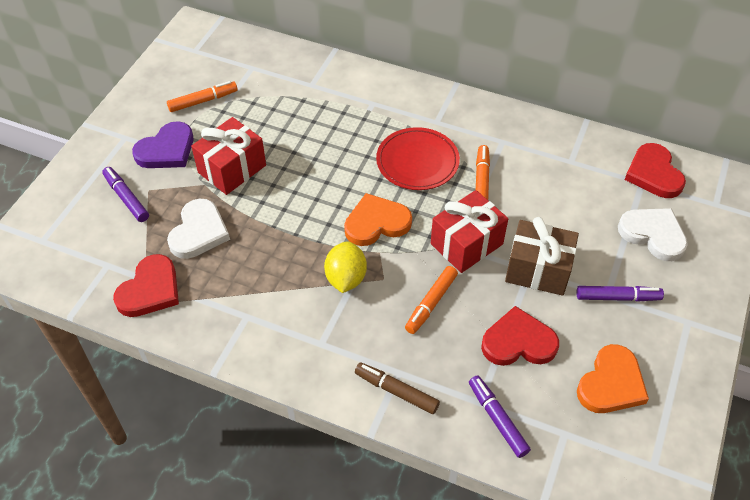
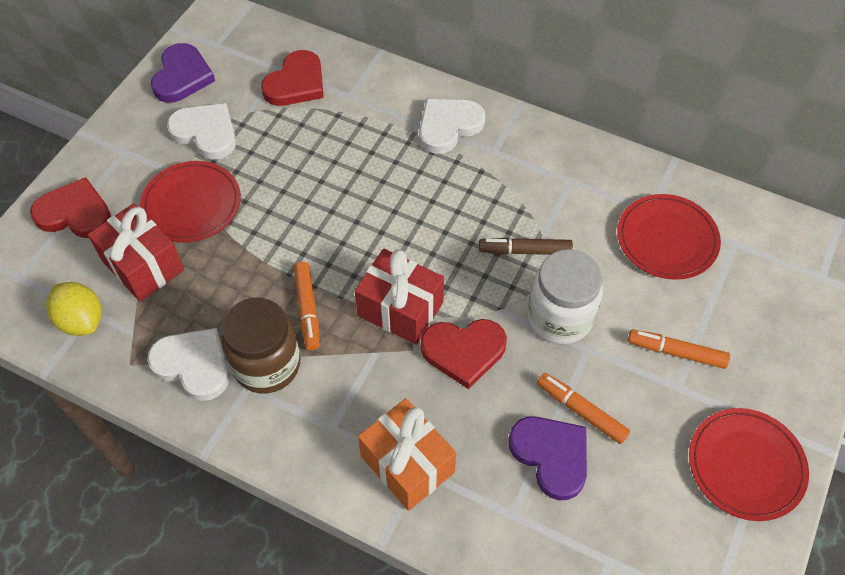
brown gift: 1 -> 0
brown jar: 0 -> 1
orange gift: 0 -> 1
orange heart: 2 -> 0
purple heart: 1 -> 2
purple marker: 3 -> 0
red plate: 1 -> 3
white heart: 2 -> 3
white jar: 0 -> 1

